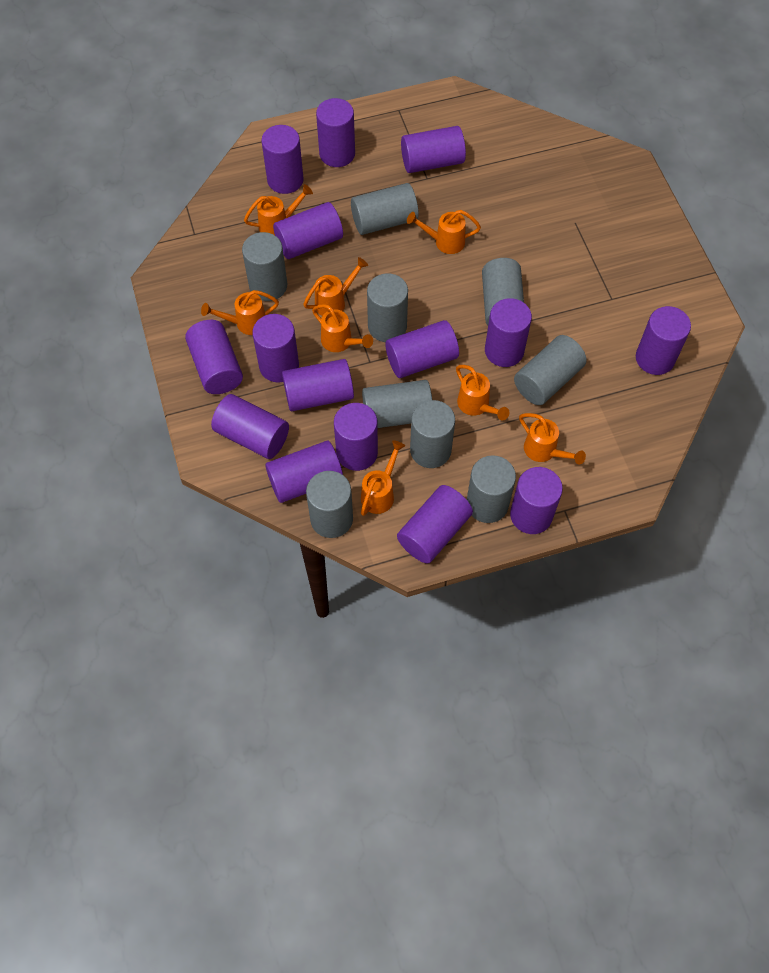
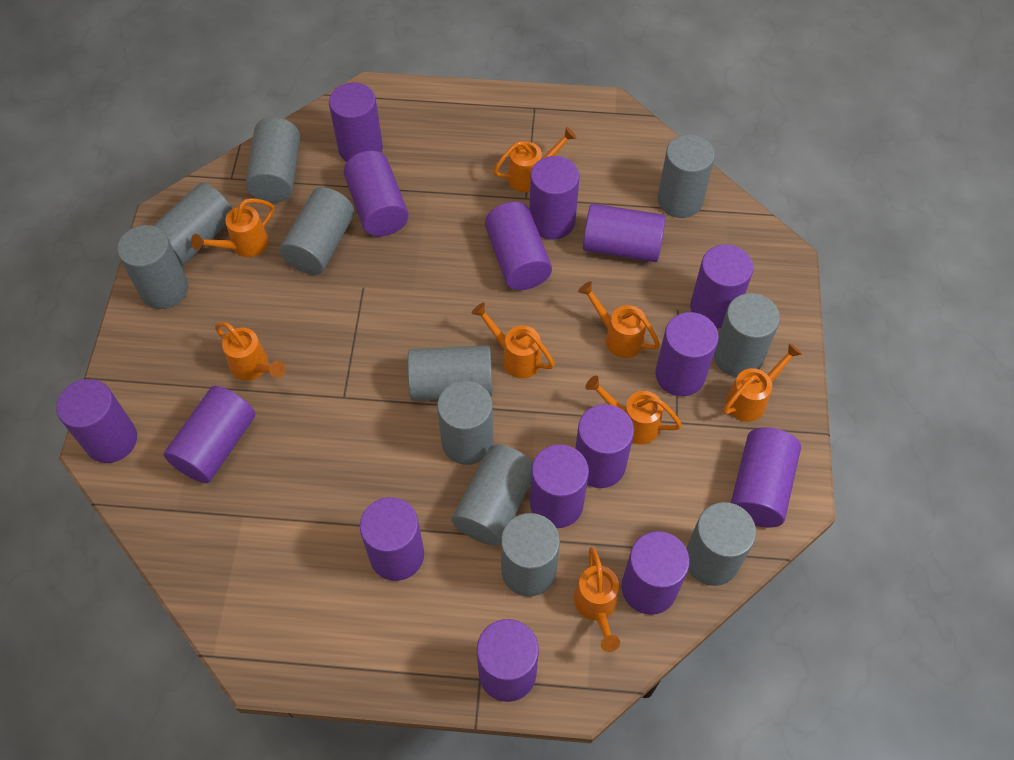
grey cylinder: 9 -> 11

